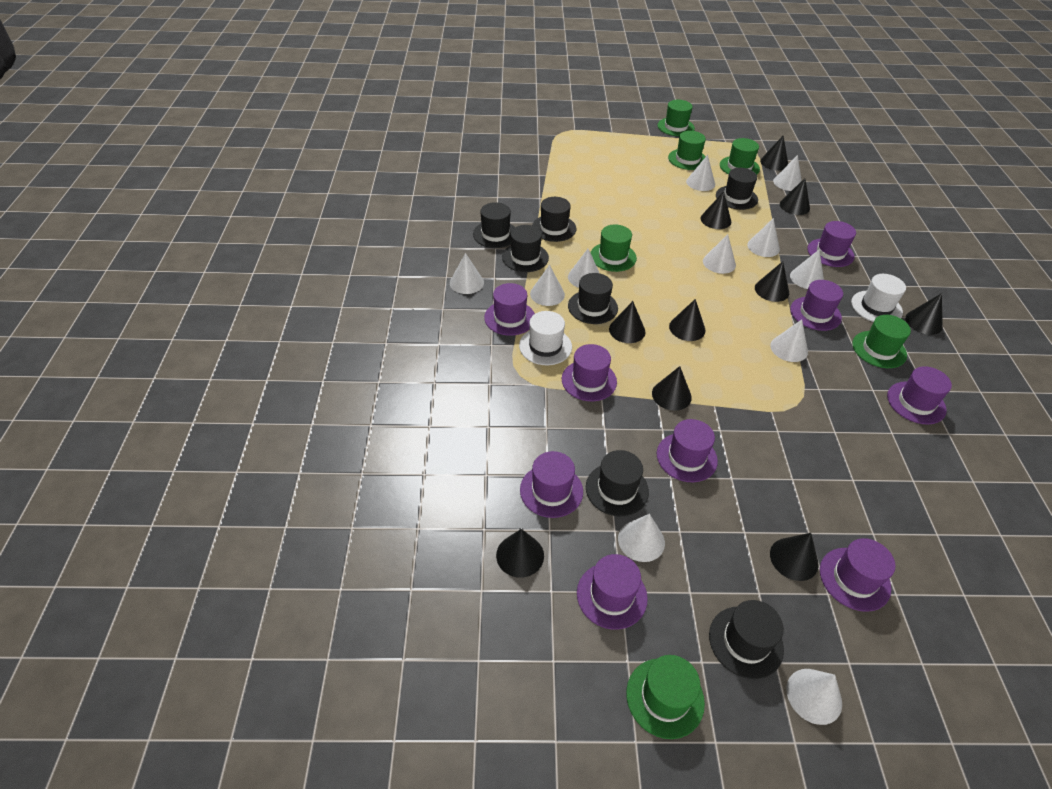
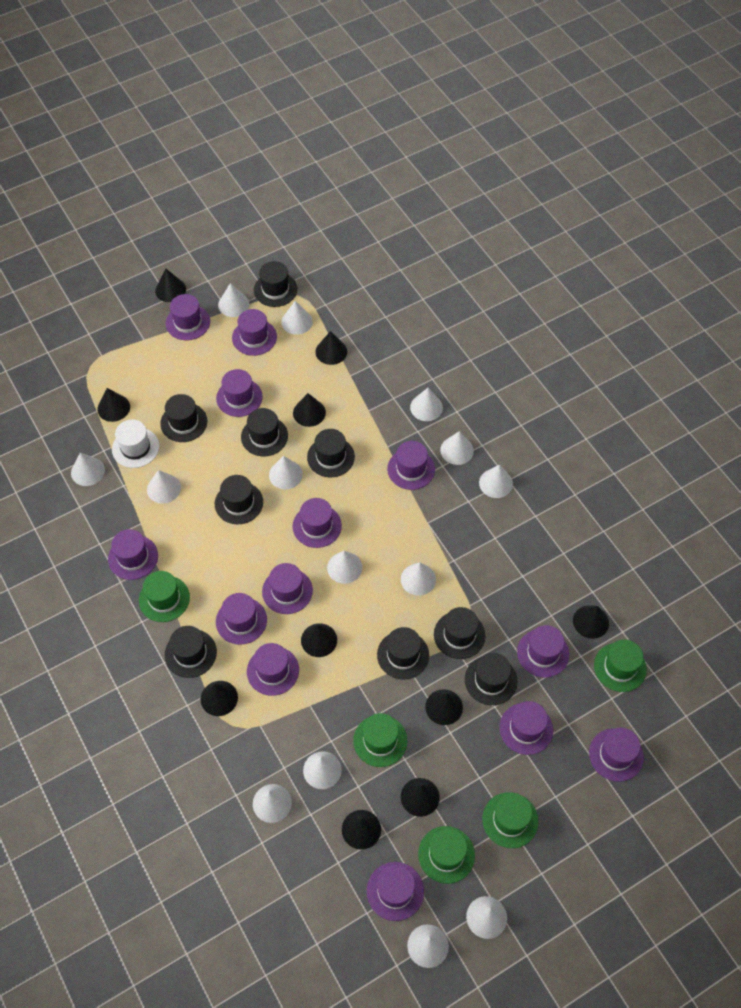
black hat: 7 -> 9
green hat: 6 -> 5
purple hat: 9 -> 13
white cone: 11 -> 14
white hat: 2 -> 1

